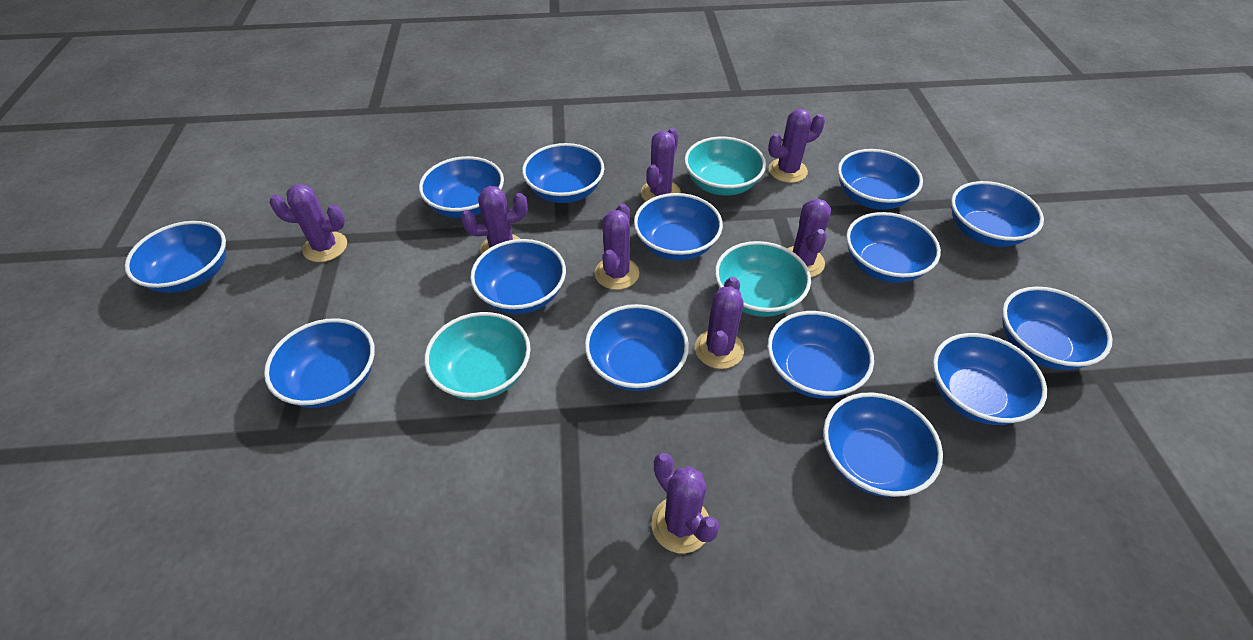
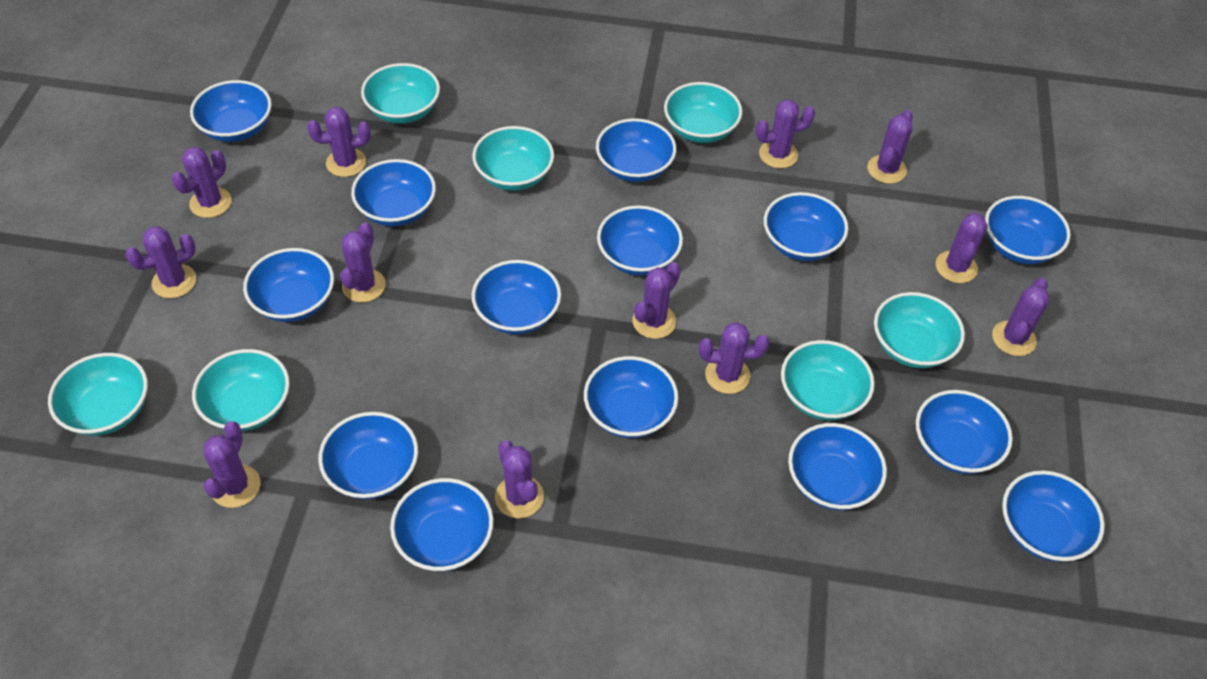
purple cactus: 8 -> 12
turquoise bowl: 3 -> 7

